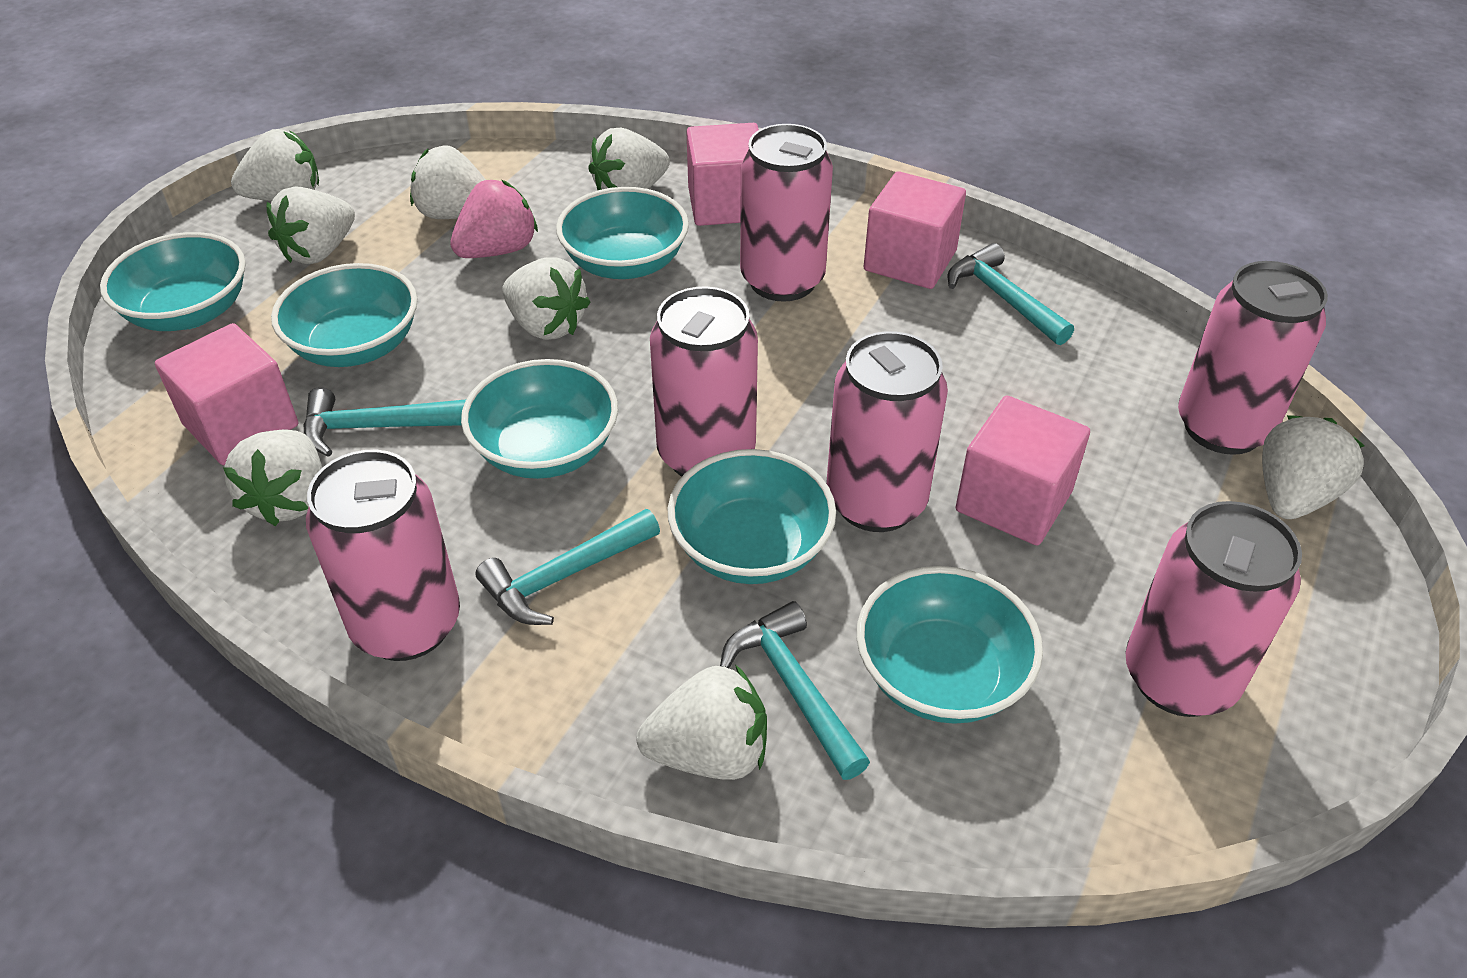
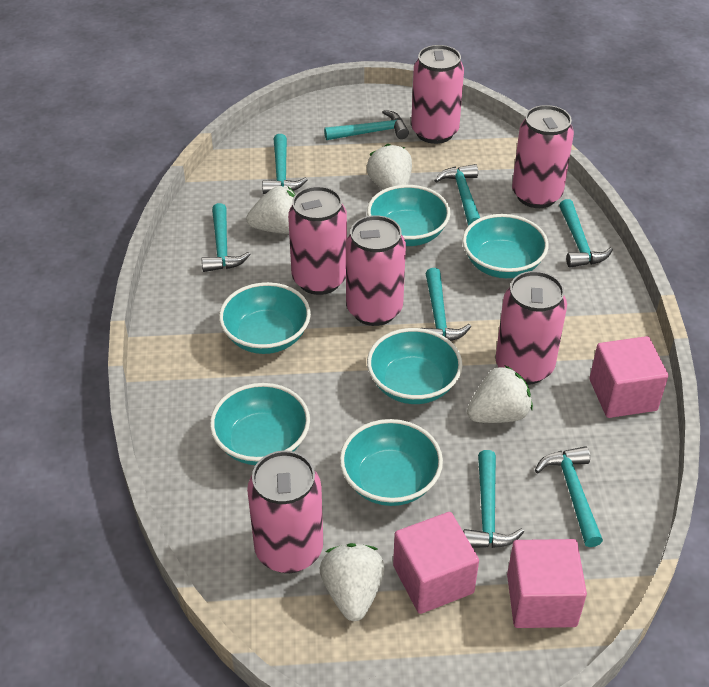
pink cube: 4 -> 3
pink strawberry: 1 -> 0
turquoise hammer: 4 -> 8
white strawberry: 8 -> 4

